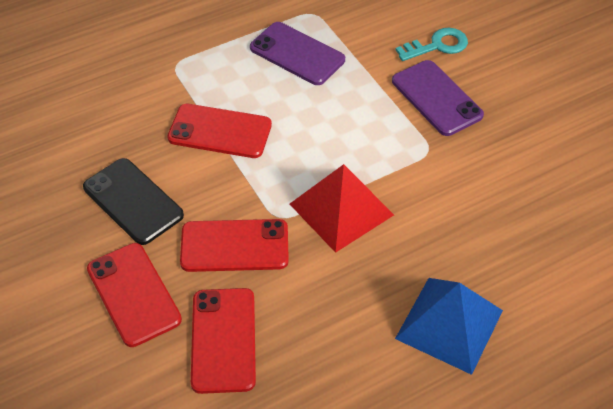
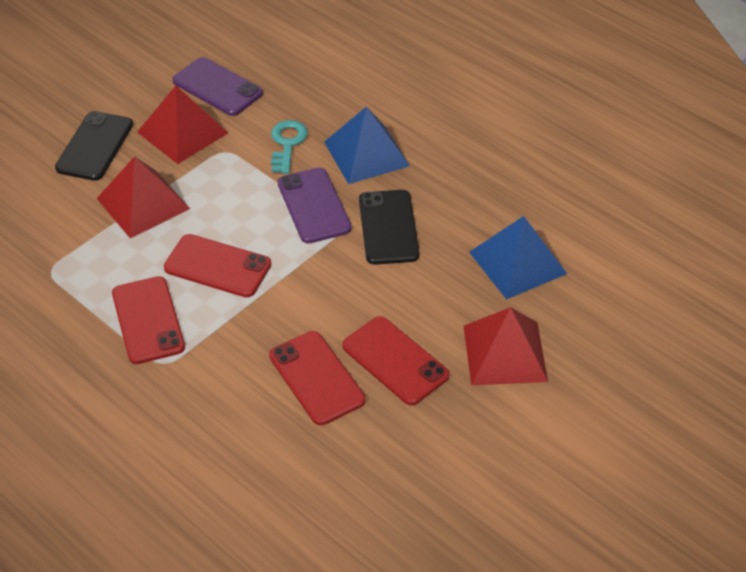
black phone: 1 -> 2
blue pyramid: 1 -> 2
red pyramid: 1 -> 3

